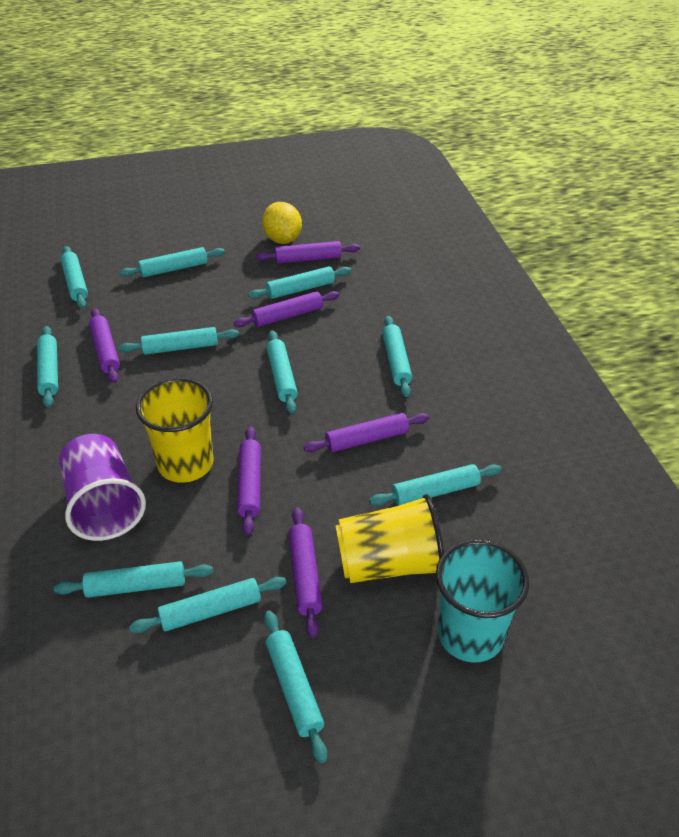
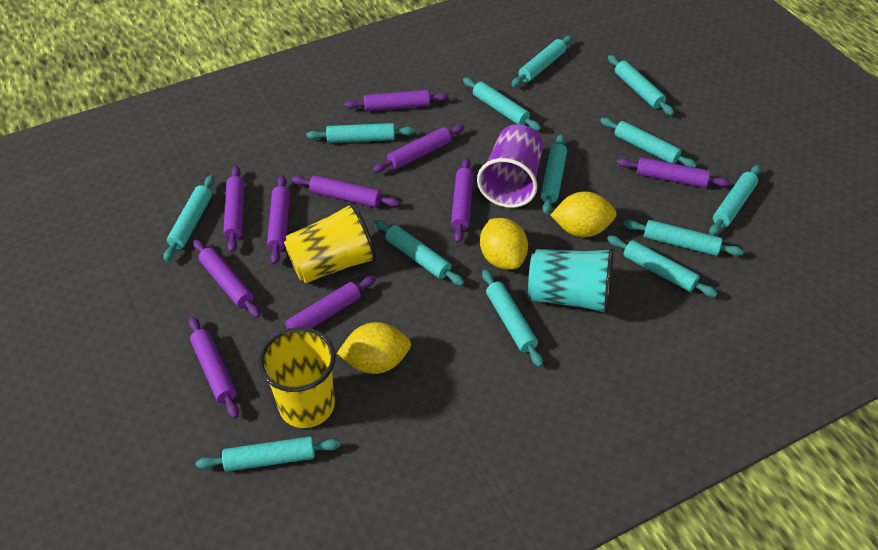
purple rolling pin: 6 -> 10
turquoise rolling pin: 11 -> 13
yellow lemon: 1 -> 3

